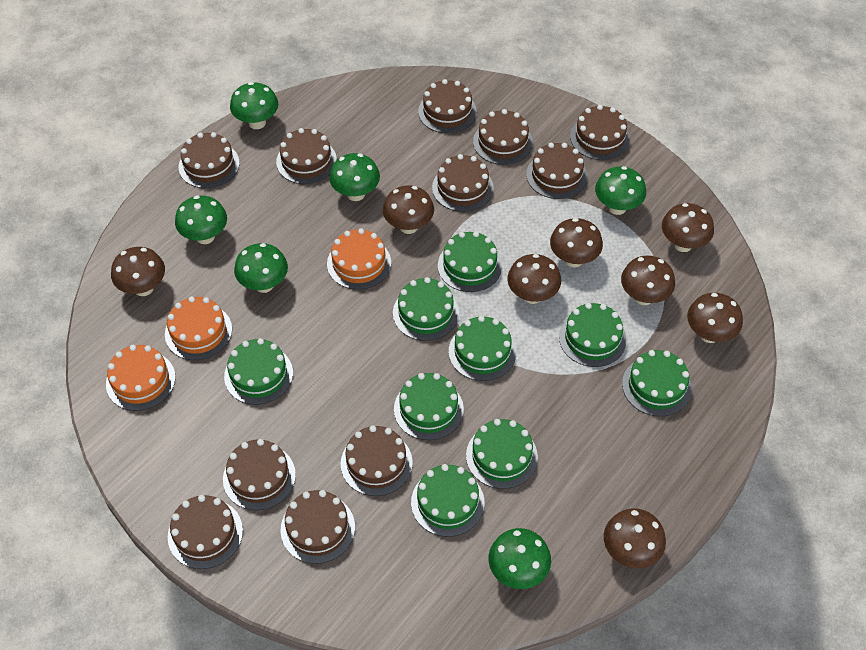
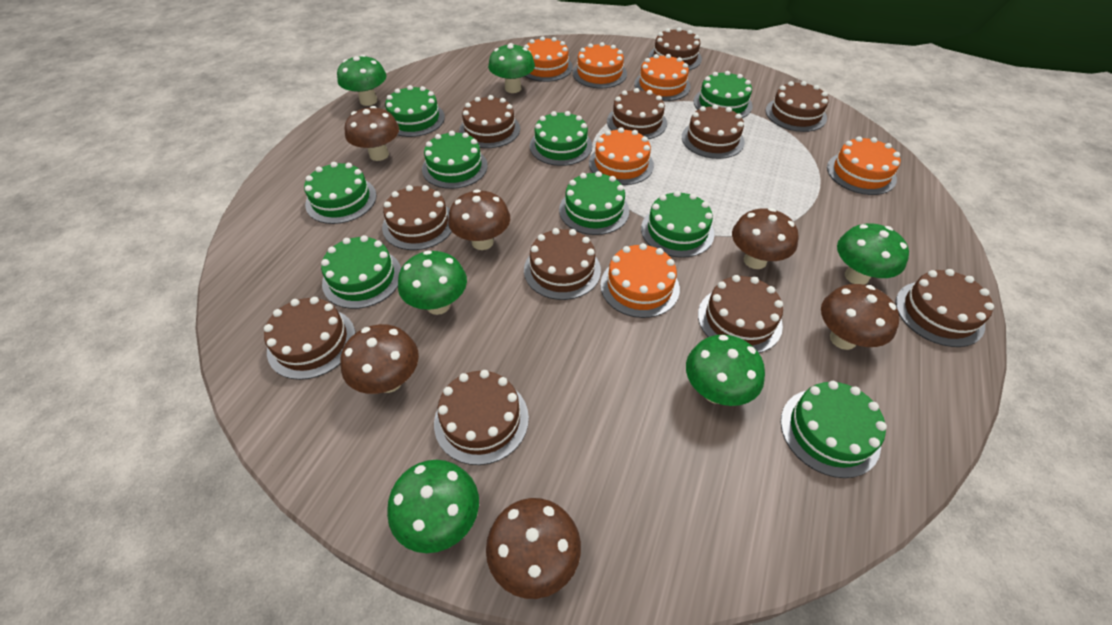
brown mushroom: 8 -> 6
orange cake: 3 -> 6

